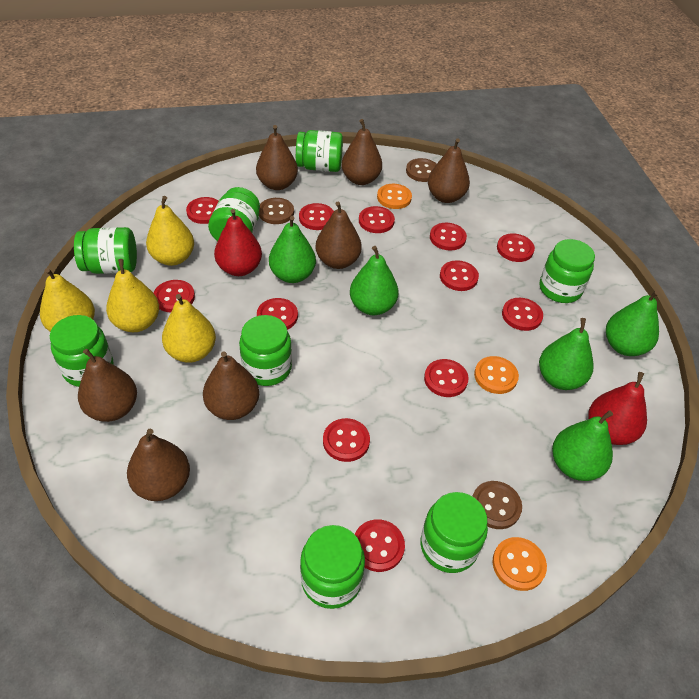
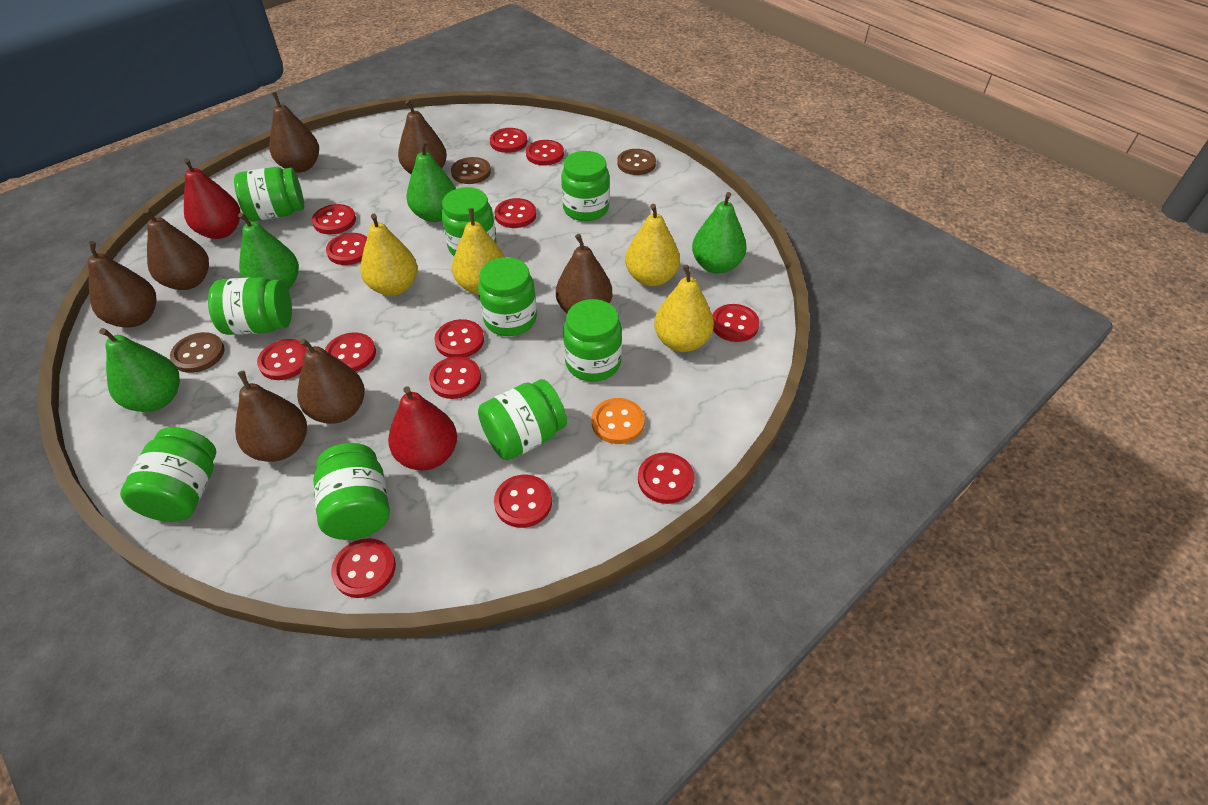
green jar: 8 -> 9
green pear: 5 -> 4
orange button: 3 -> 1
red button: 12 -> 13

